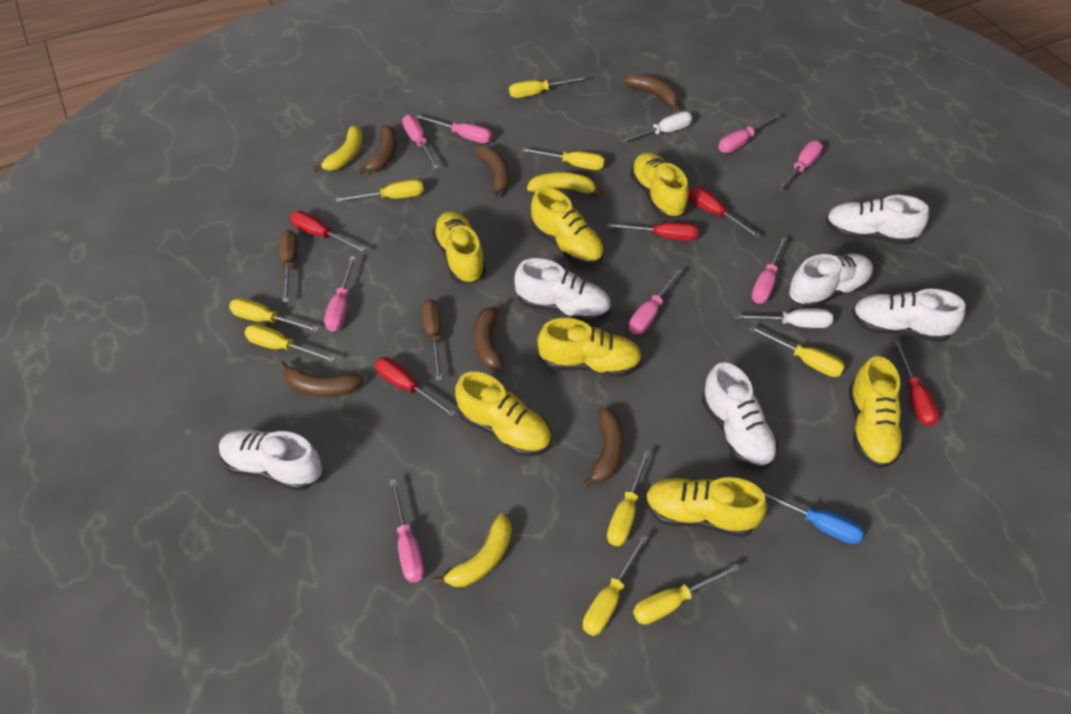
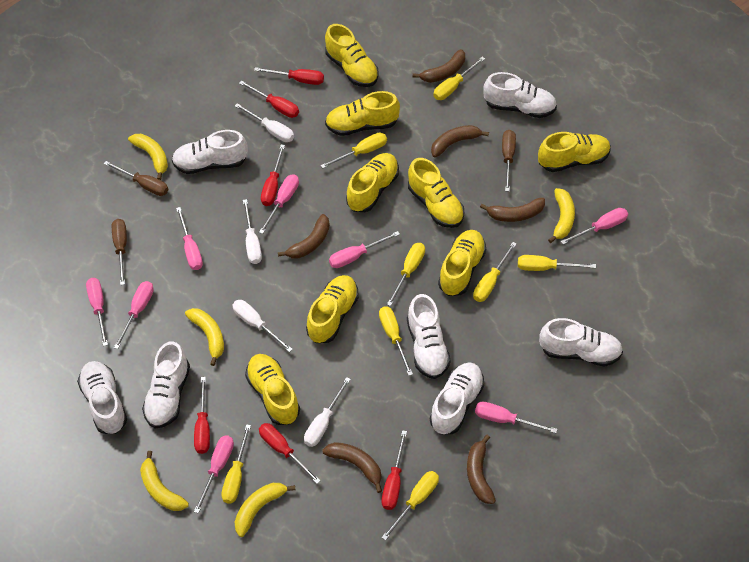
blue screwdriver: 1 -> 0
brown screwdriver: 2 -> 3
red screwdriver: 5 -> 6
white screwdriver: 2 -> 4
white shoe: 6 -> 7
yellow banana: 3 -> 5
yellow screwdriver: 9 -> 8
yellow shoe: 7 -> 8

